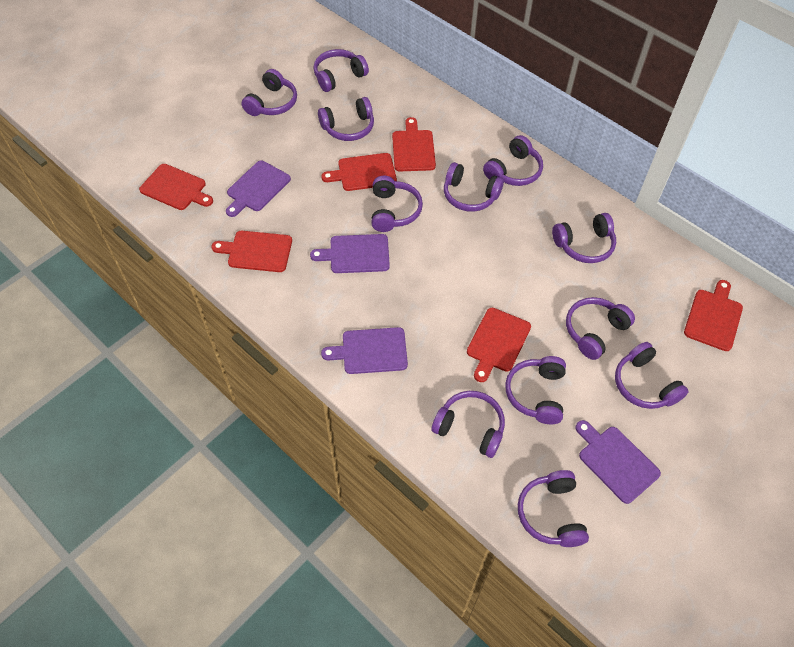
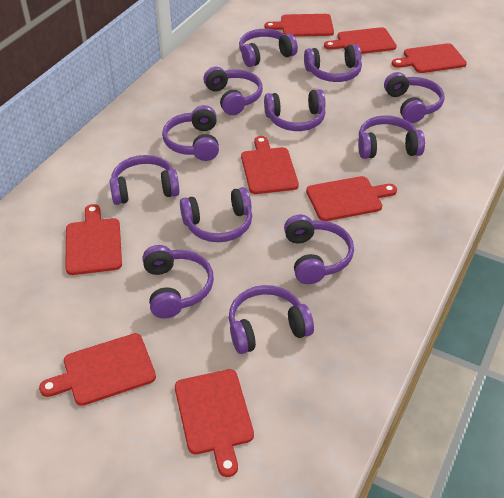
purple cutting board: 4 -> 0
red cutting board: 6 -> 8

